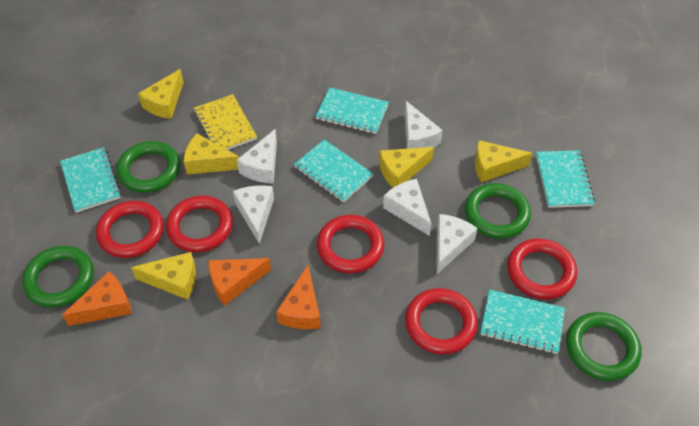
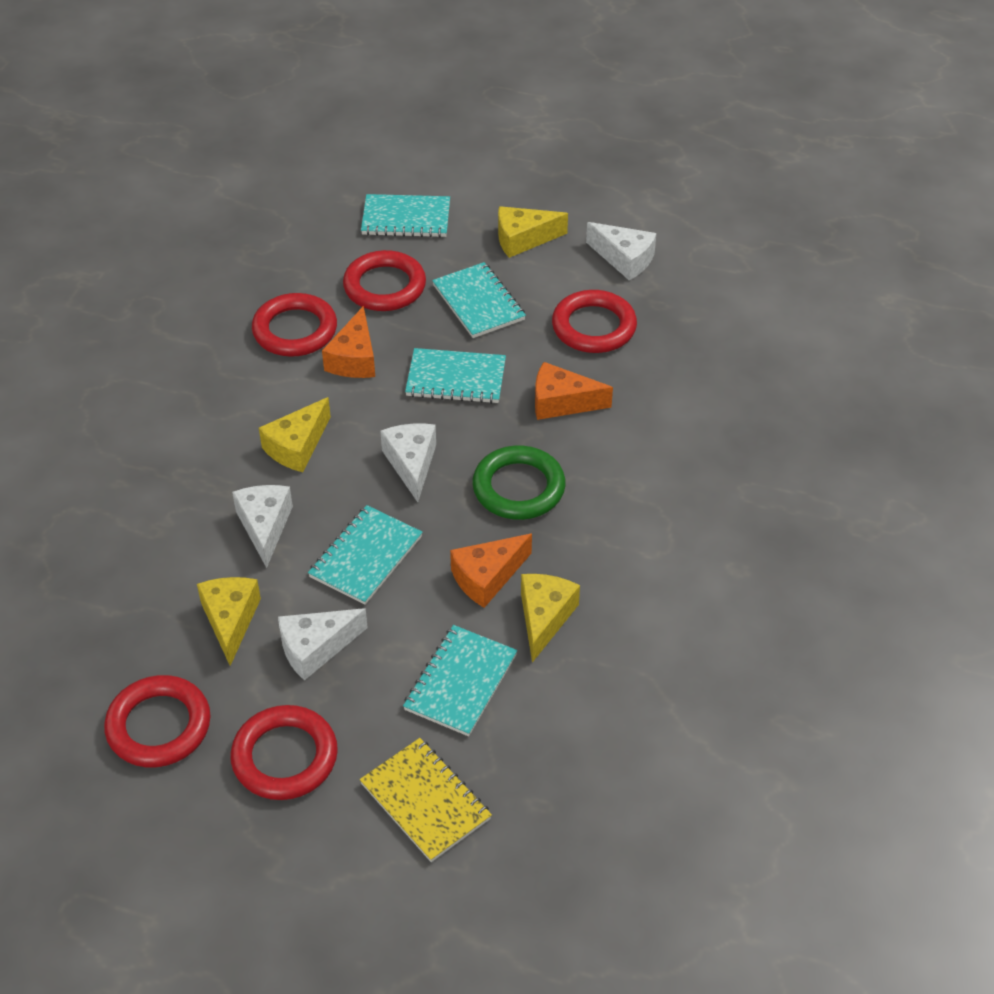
green ring: 4 -> 1
white cheese: 5 -> 4
yellow cheese: 5 -> 4

